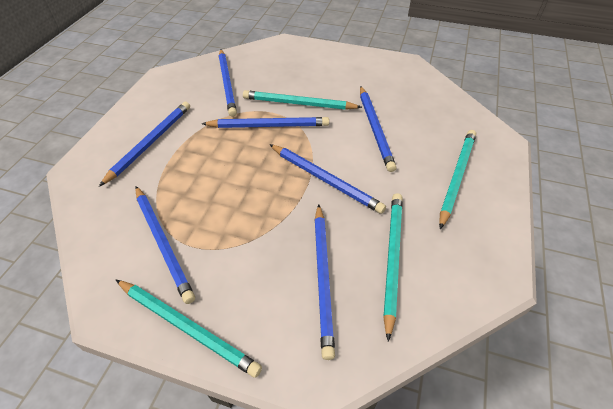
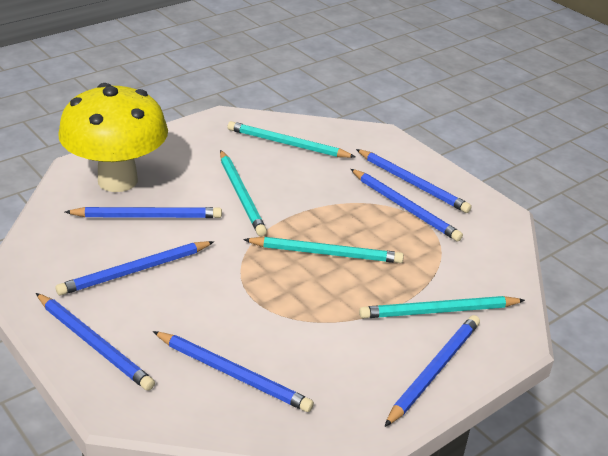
yellow mushroom: 0 -> 1

